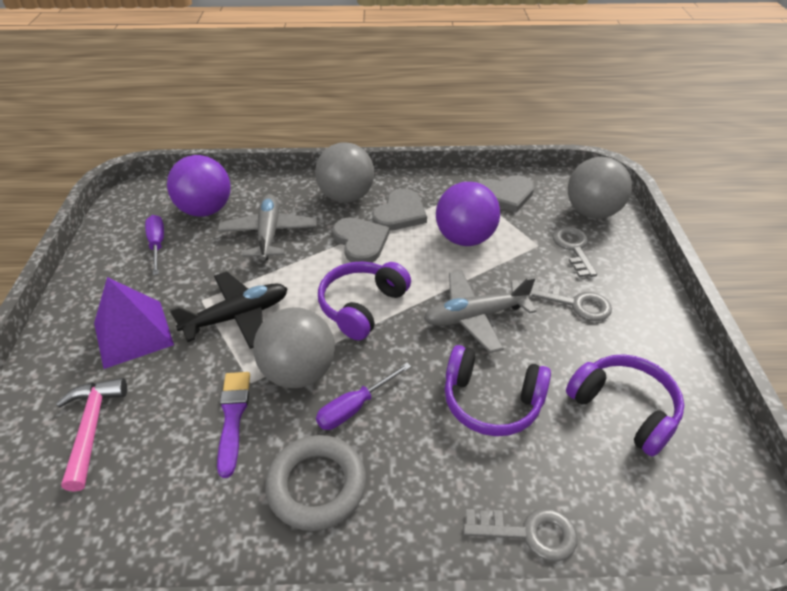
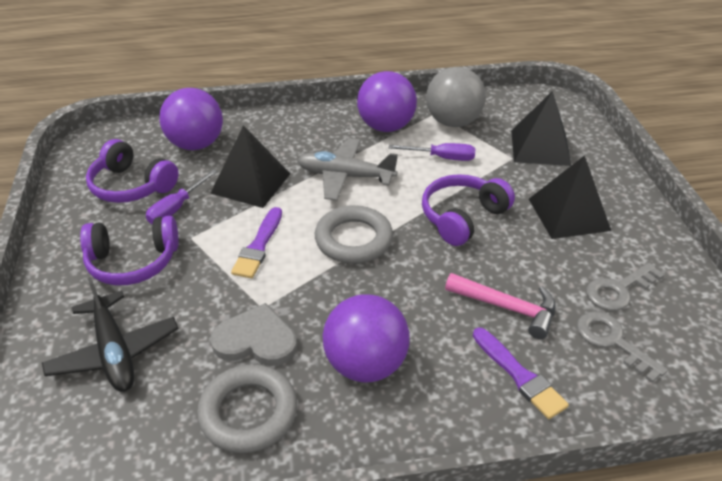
black pyramid: 0 -> 3
grey ball: 3 -> 1
grey heart: 3 -> 1
grey key: 3 -> 2
grey plane: 2 -> 1
grey ring: 1 -> 2
purple ball: 2 -> 3
purple brush: 1 -> 2
purple pyramid: 1 -> 0

